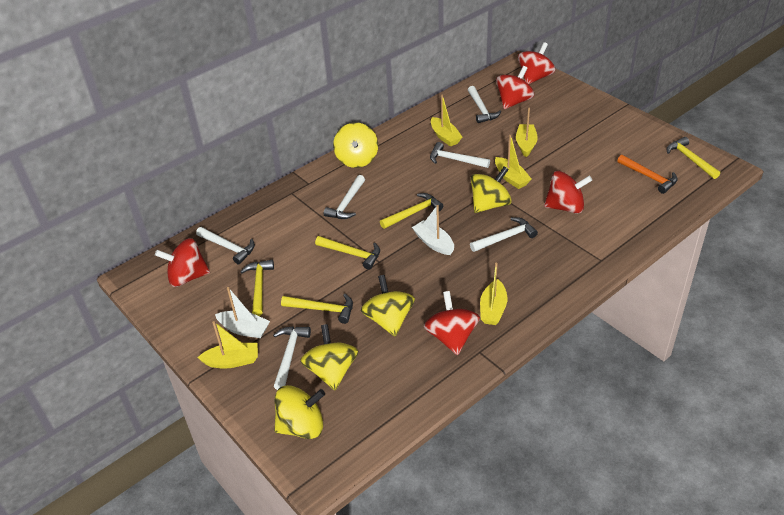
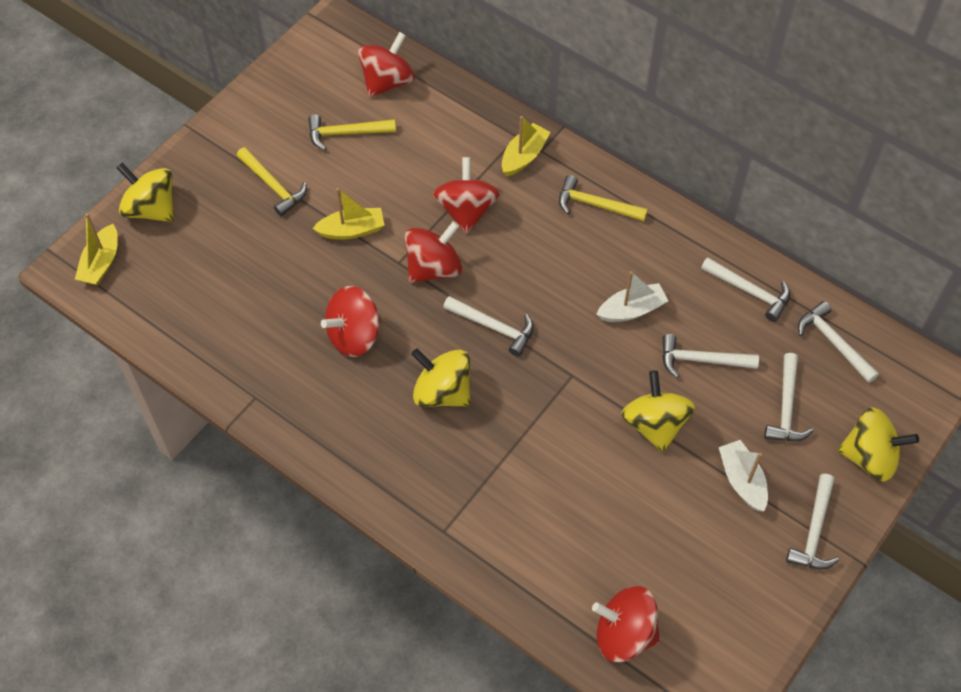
orange hammer: 1 -> 0
yellow boat: 5 -> 3
yellow hammer: 5 -> 3
yellow spinning top: 5 -> 4

